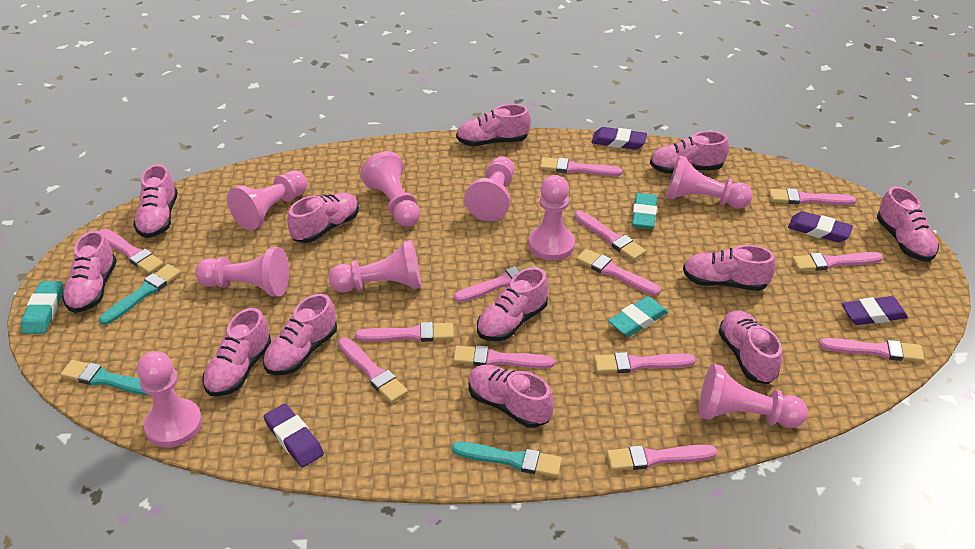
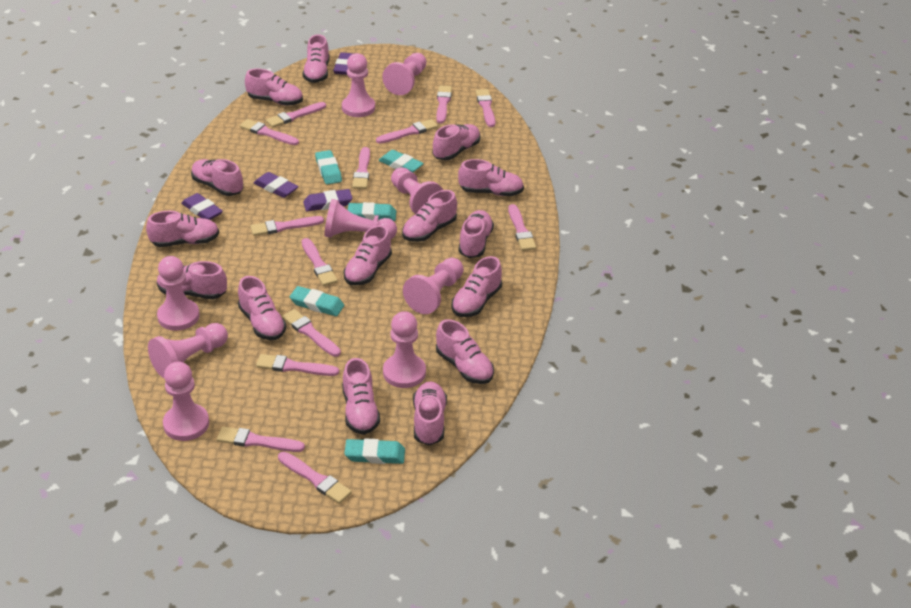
pink shoe: 12 -> 15
turquoise brush: 3 -> 0
turquoise eraser: 3 -> 5

